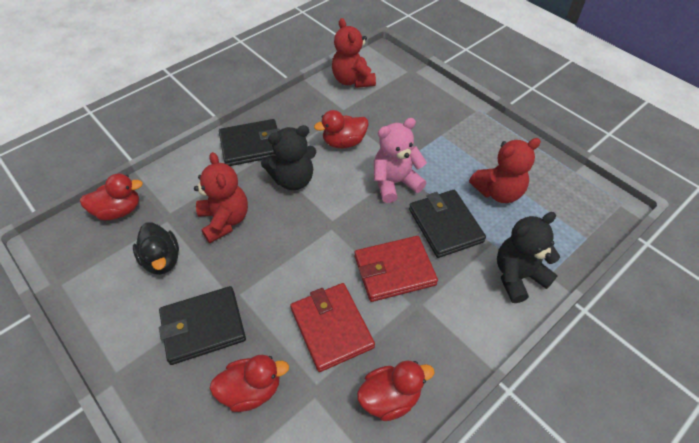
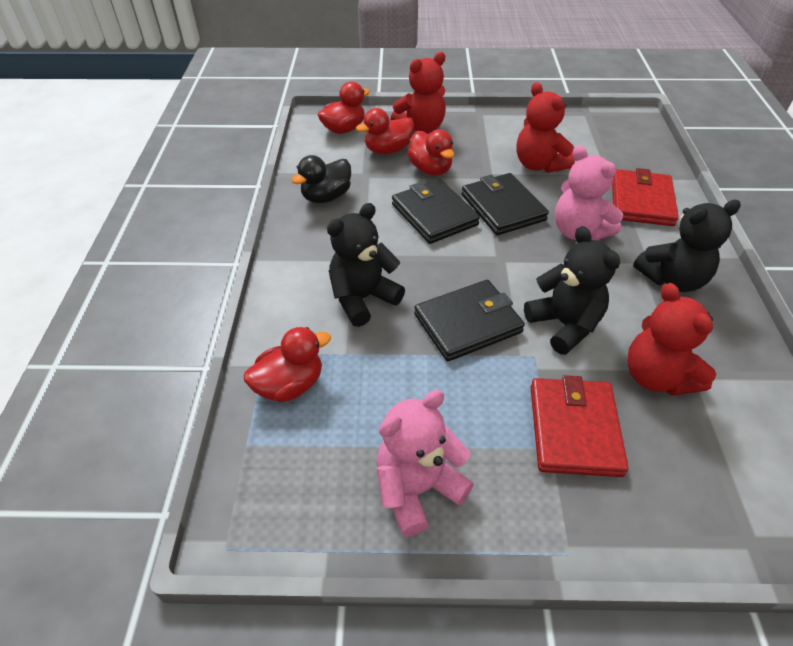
black teddy bear: 2 -> 3
pink teddy bear: 1 -> 2

